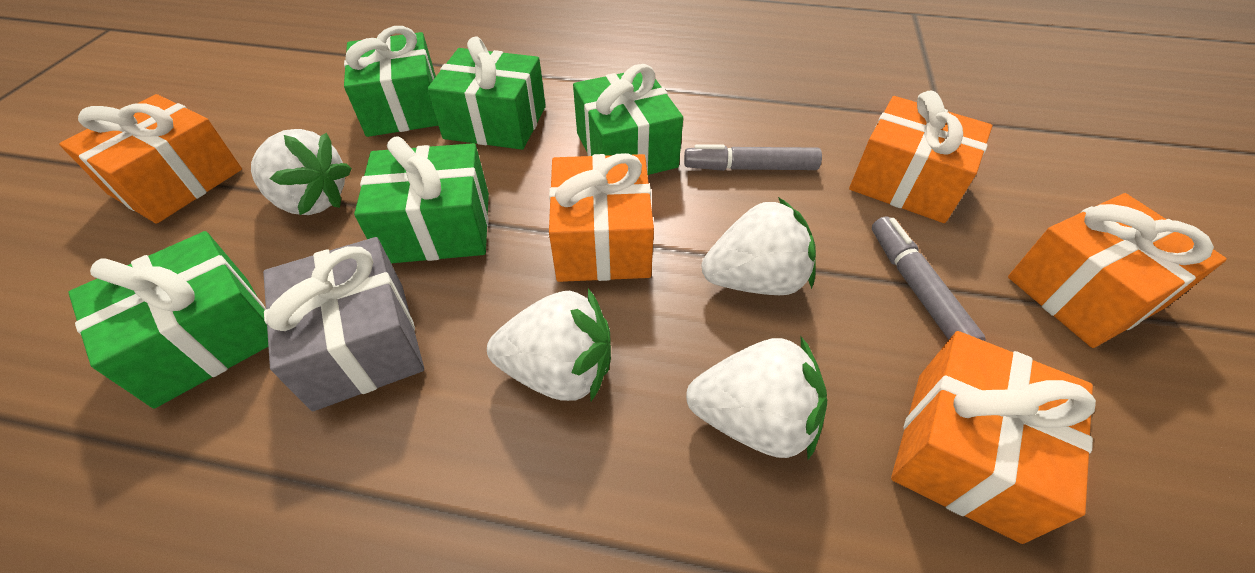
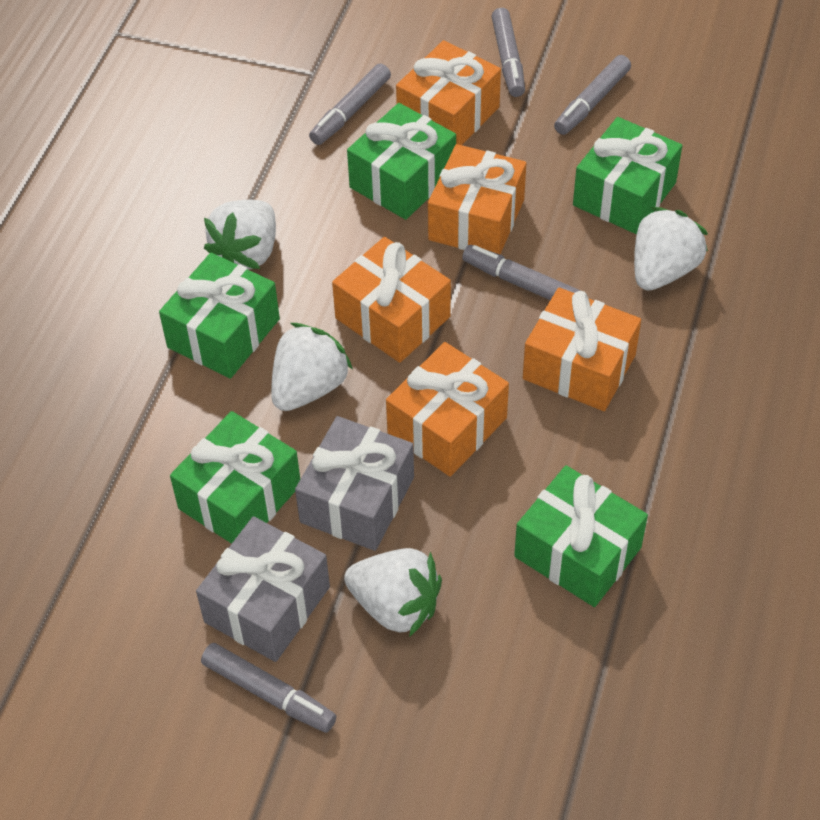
grey gift: 1 -> 2
grey marker: 2 -> 5

